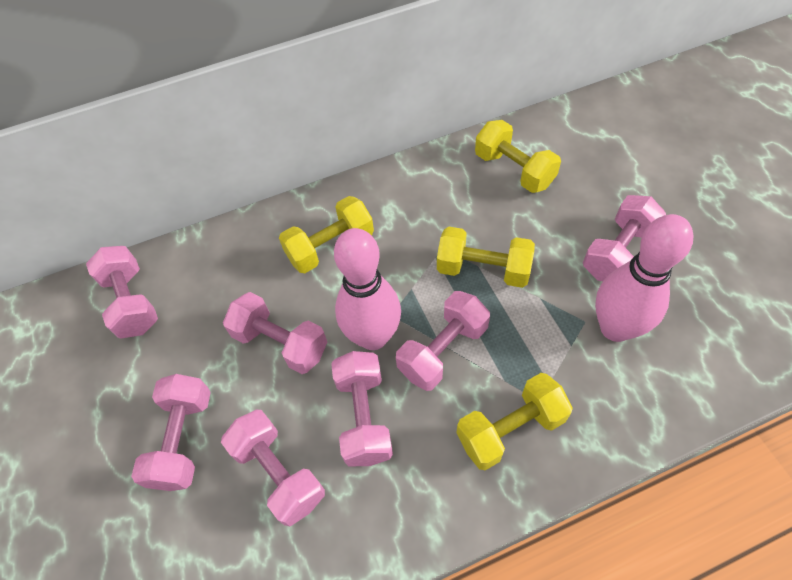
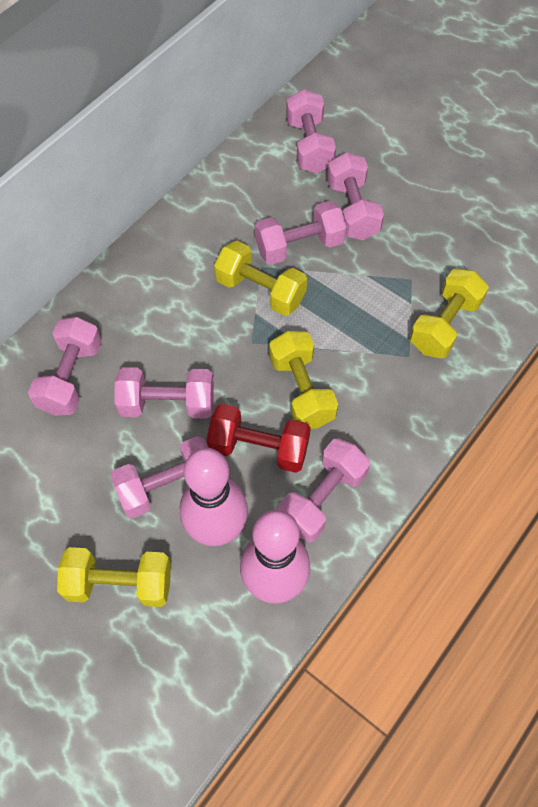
red dumbbell: 0 -> 1

